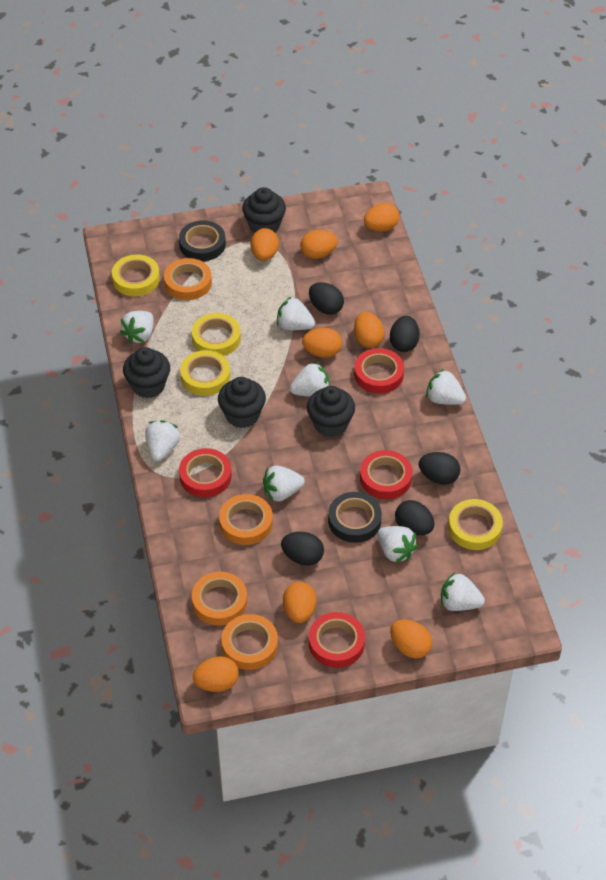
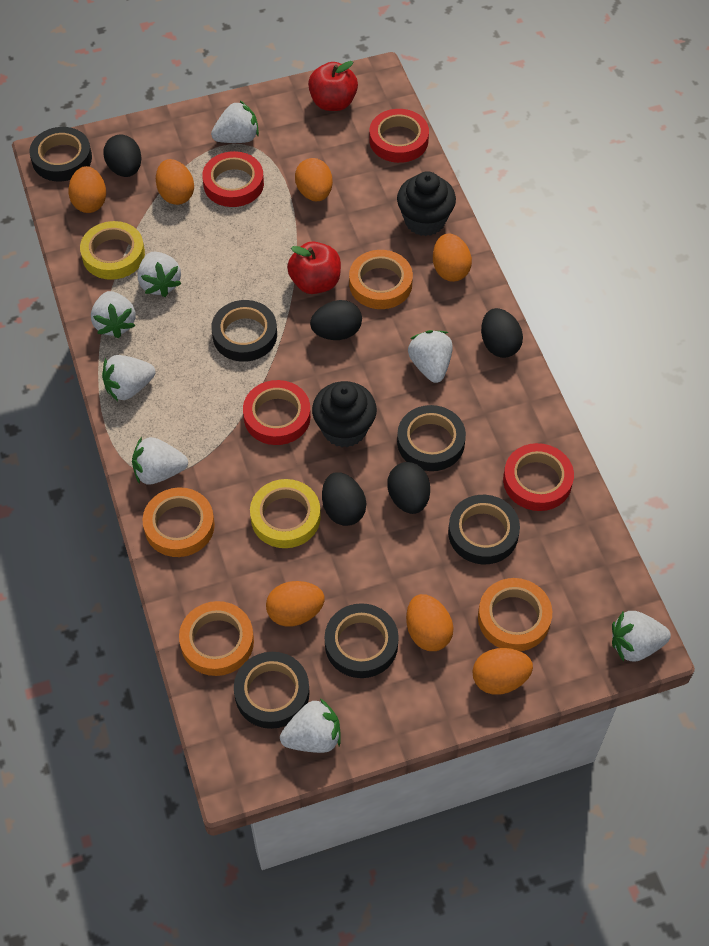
black cupcake: 4 -> 2
black tape: 2 -> 6
orange egg: 8 -> 7
red apple: 0 -> 2
yellow tape: 4 -> 2

